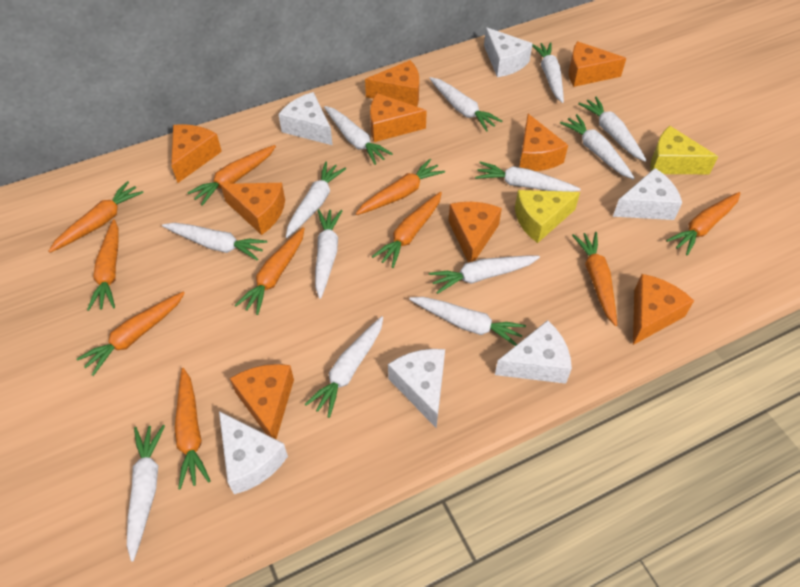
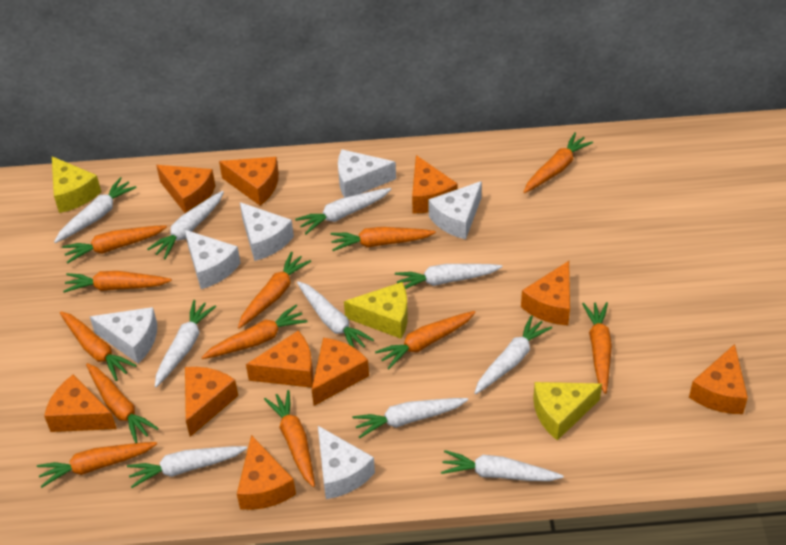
orange carrot: 10 -> 12
orange cheese: 9 -> 10
white carrot: 13 -> 10
yellow cheese: 2 -> 3

